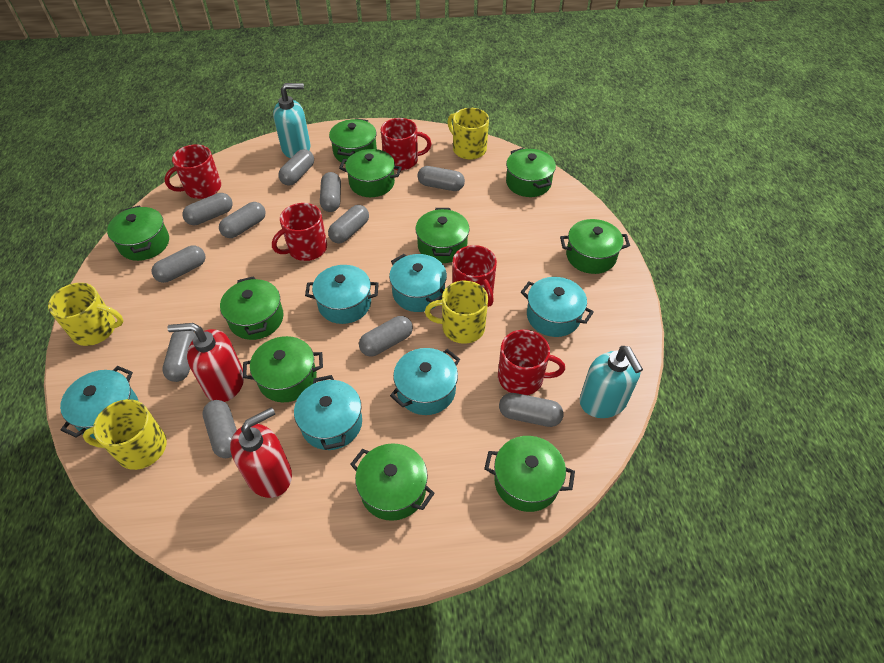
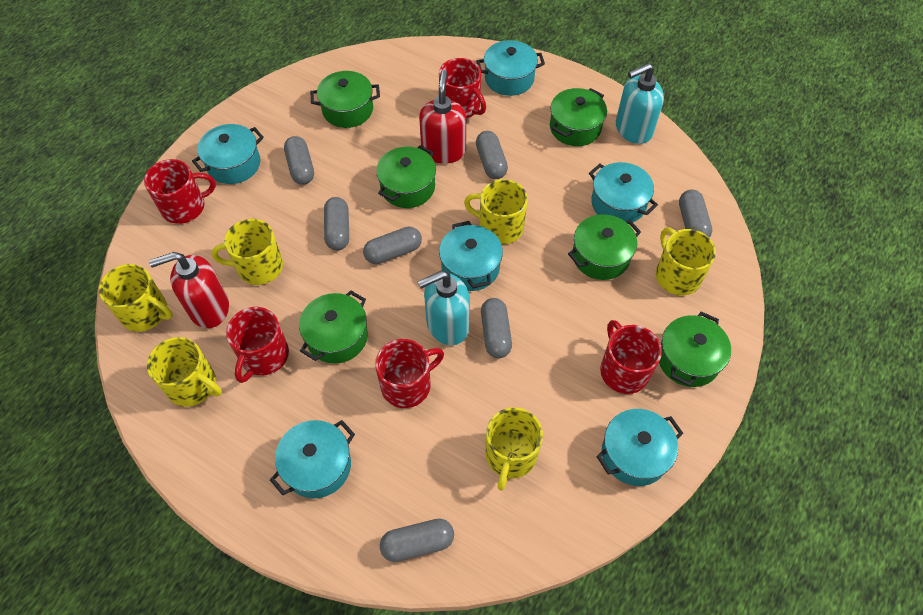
green pot: 10 -> 6
grey capsule: 11 -> 7
yellow mug: 4 -> 6

